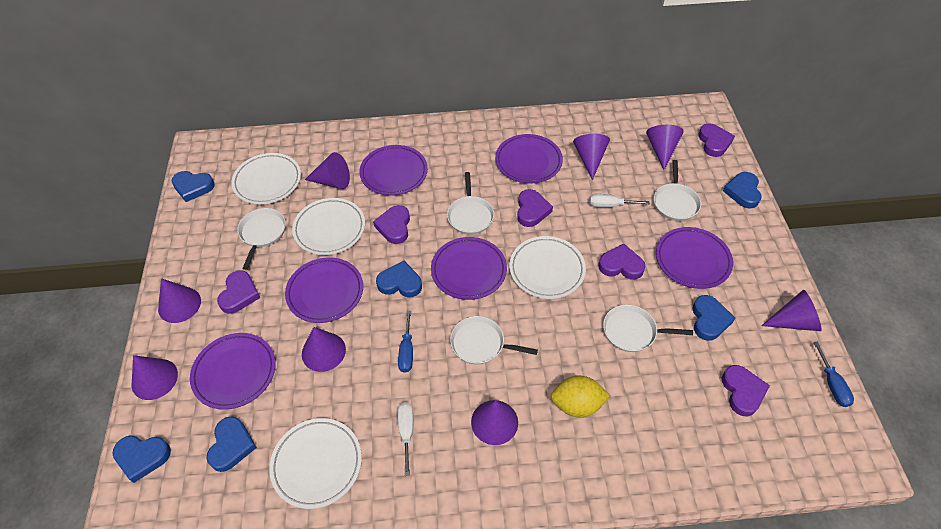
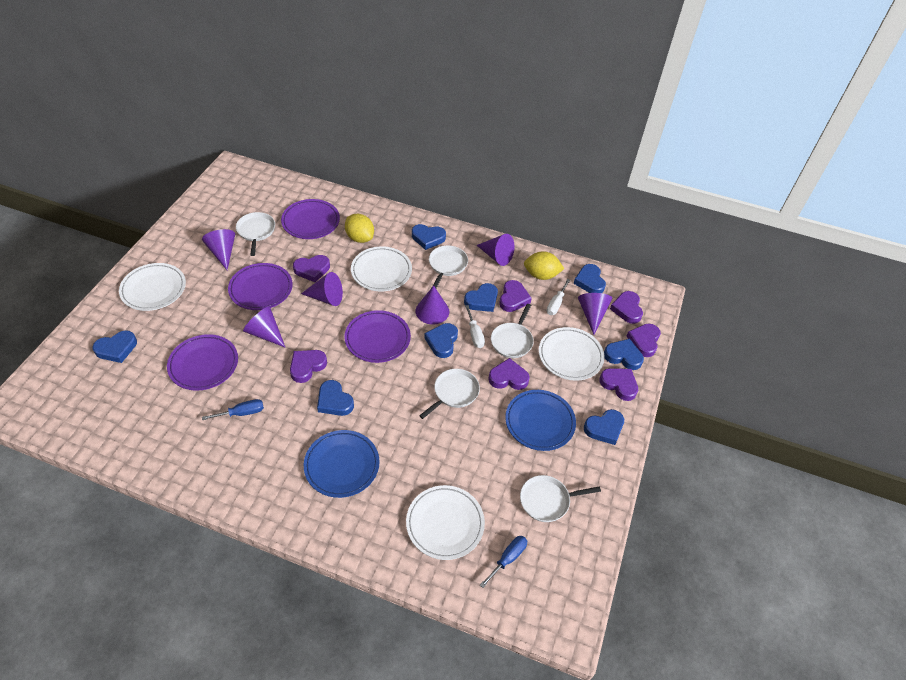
blue heart: 6 -> 8
blue plate: 0 -> 2
purple cone: 8 -> 6
purple heart: 6 -> 7
purple plate: 6 -> 4
yellow lemon: 1 -> 2

